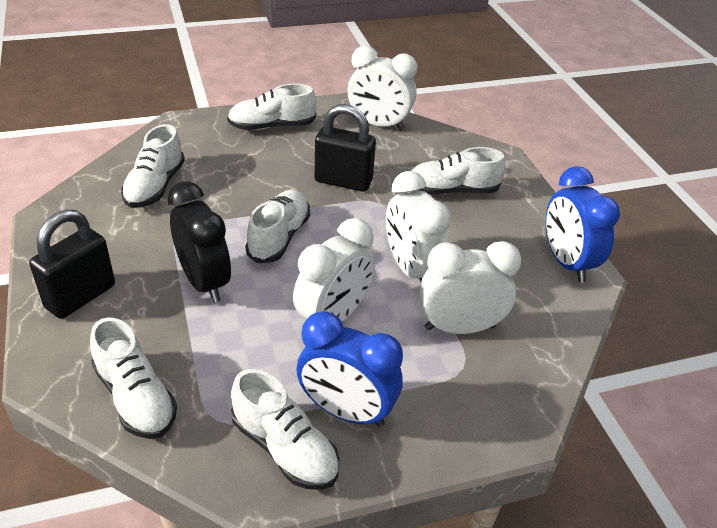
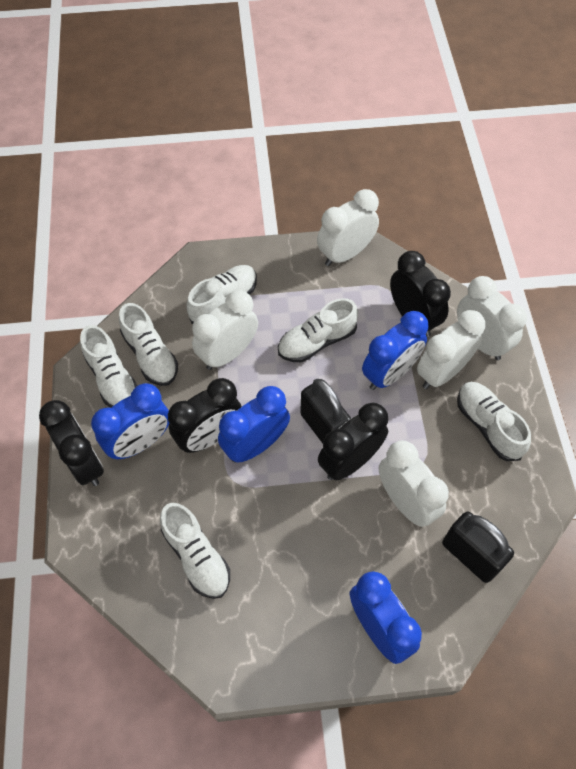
black clock: 1 -> 4
blue clock: 2 -> 4
white clock: 4 -> 5

